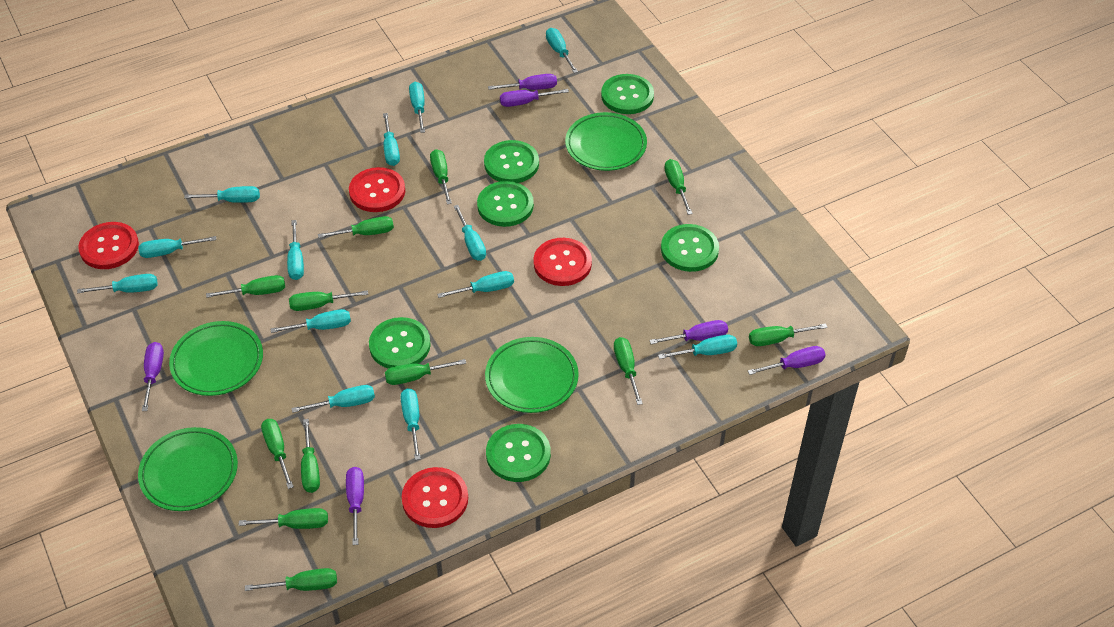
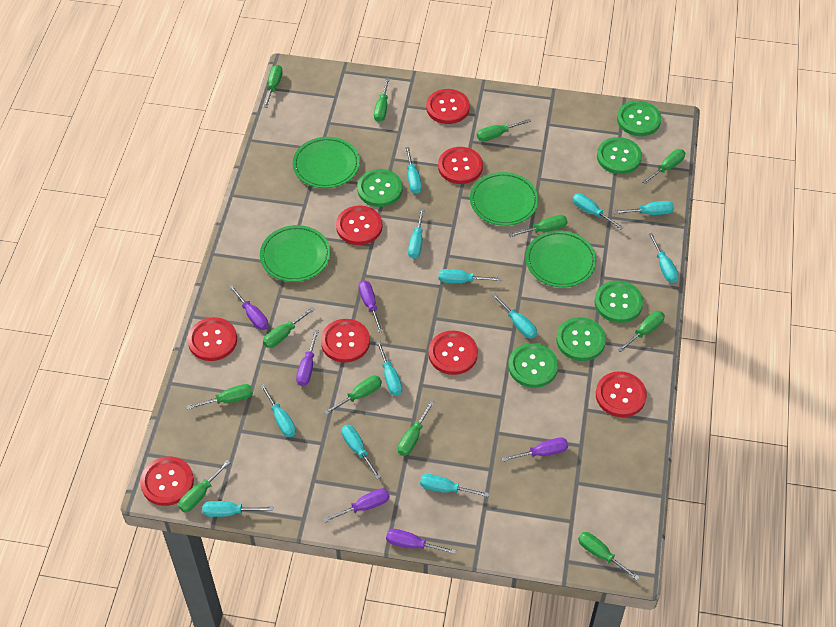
red button: 4 -> 8
turquoise screwdriver: 13 -> 12

